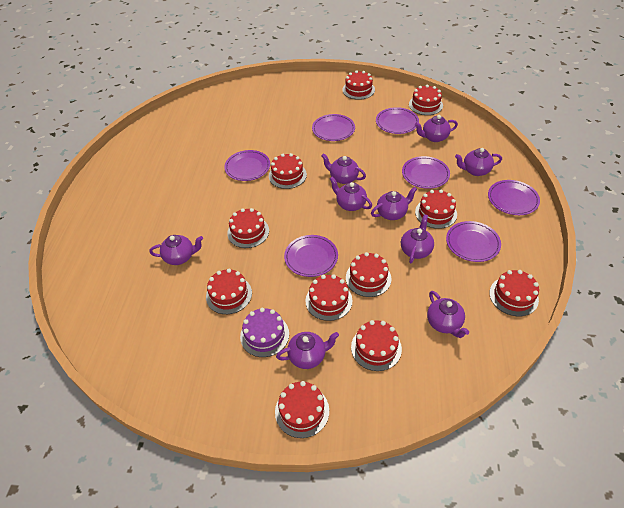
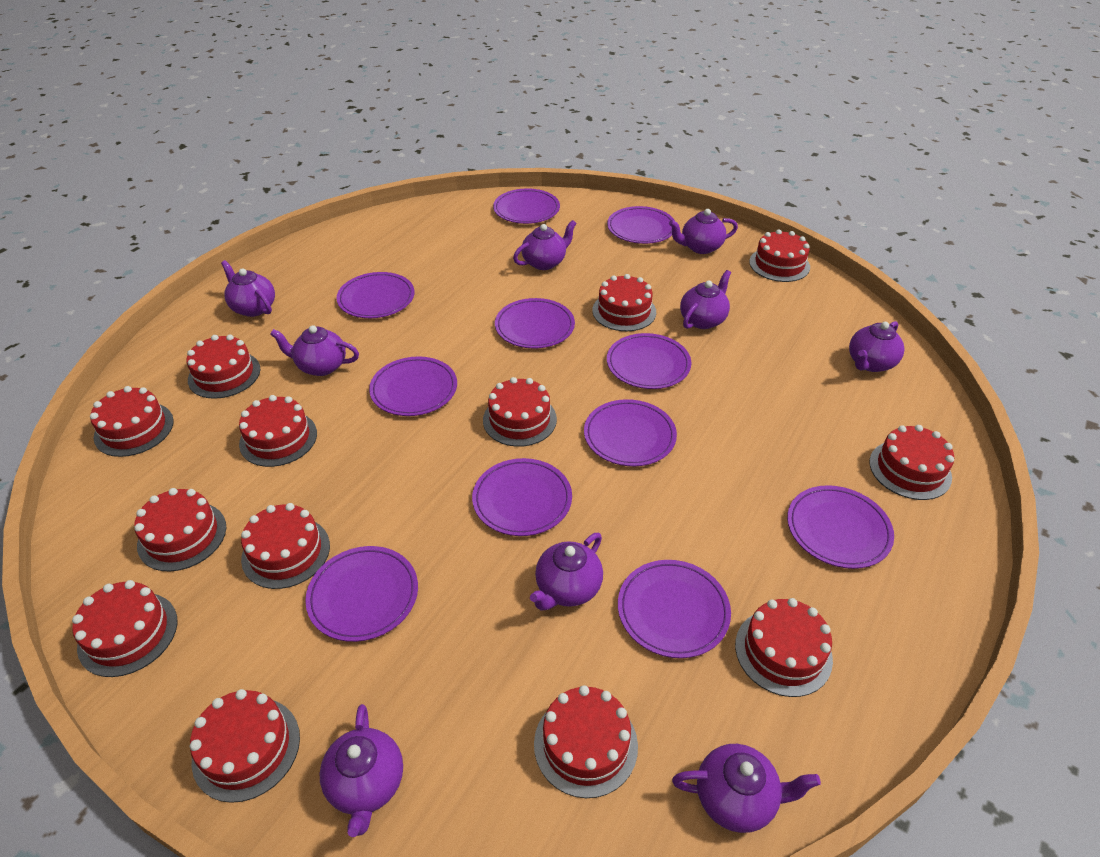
purple cake: 1 -> 0
purple plate: 7 -> 11
red cake: 11 -> 13

